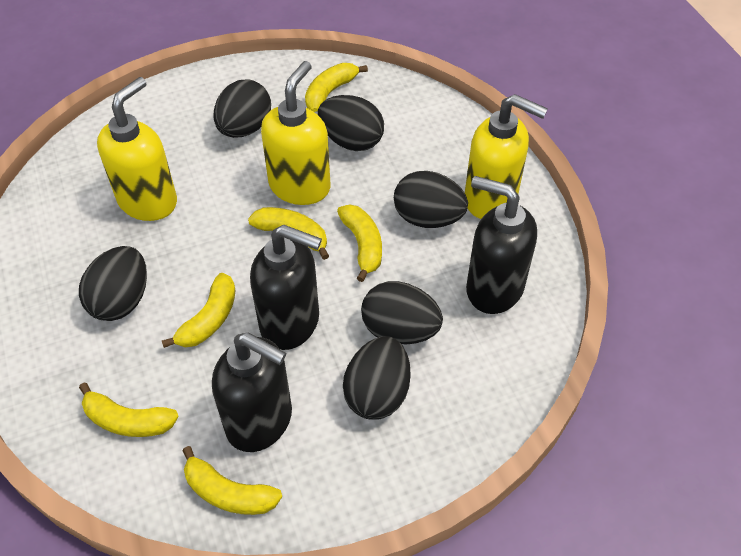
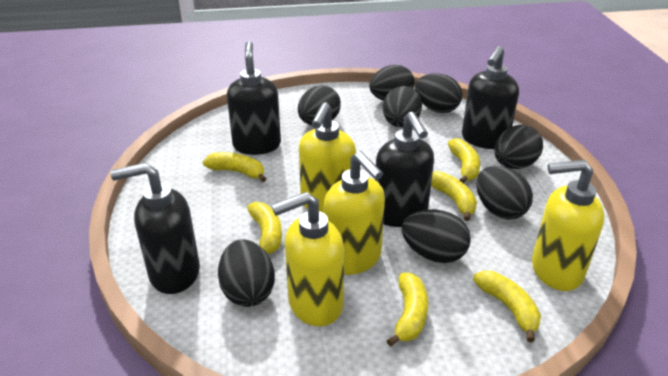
black egg: 6 -> 8
black soap dispenser: 3 -> 4
yellow soap dispenser: 3 -> 4

